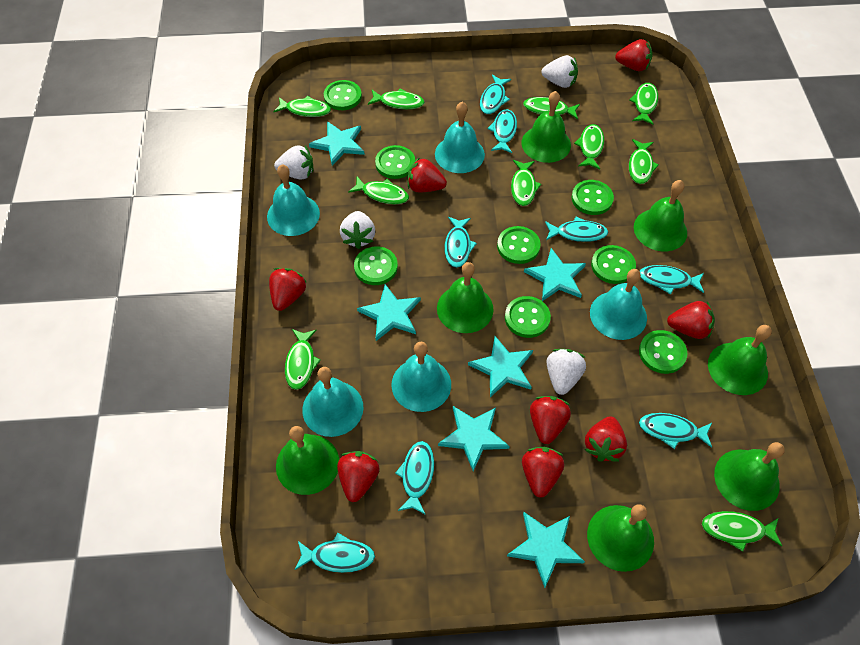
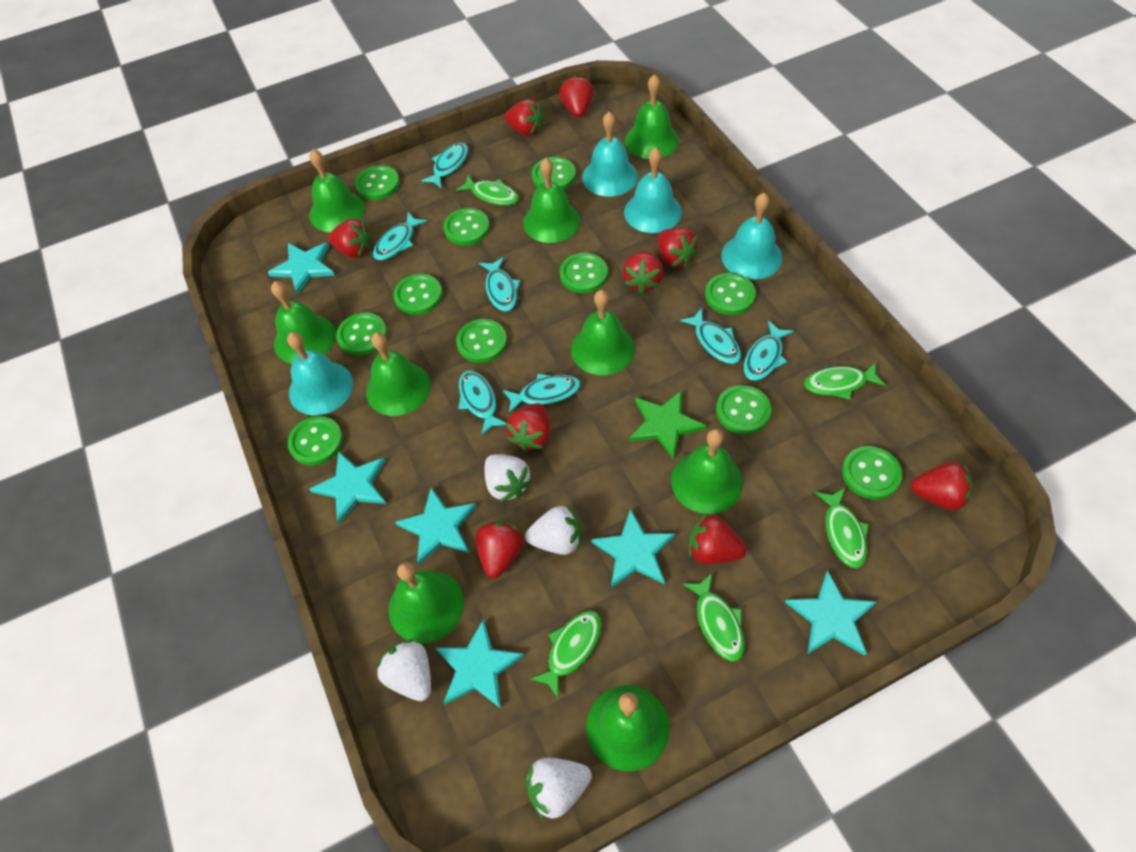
green bell: 7 -> 9
green button: 8 -> 11
green fish: 10 -> 5
green star: 0 -> 1
red strawberry: 8 -> 9
turquoise bell: 5 -> 4
turquoise fish: 8 -> 7

